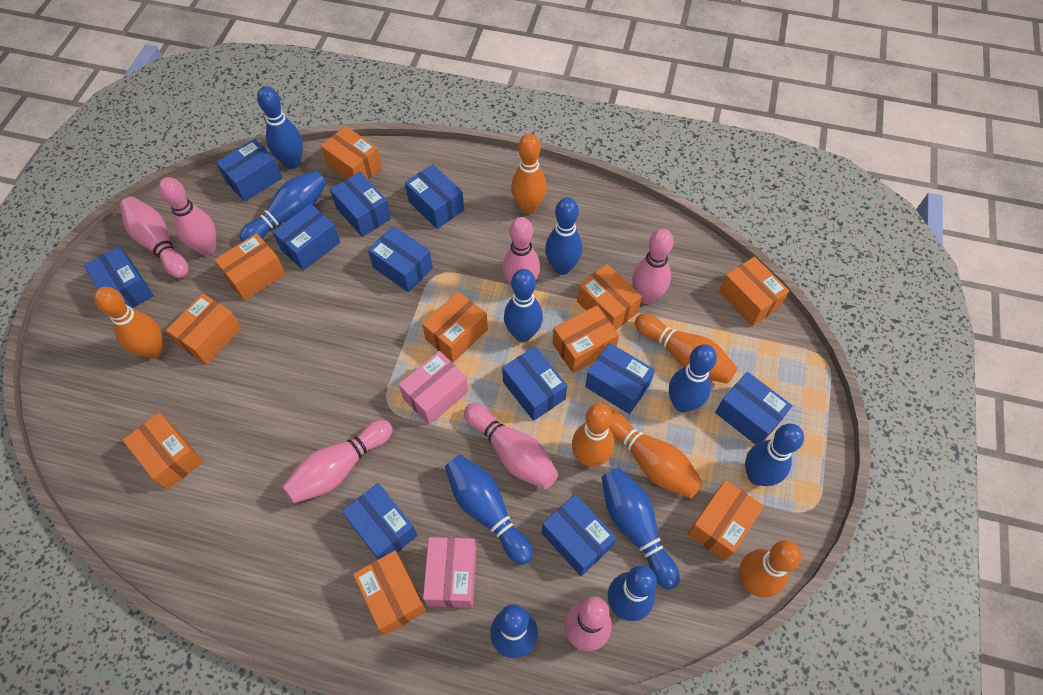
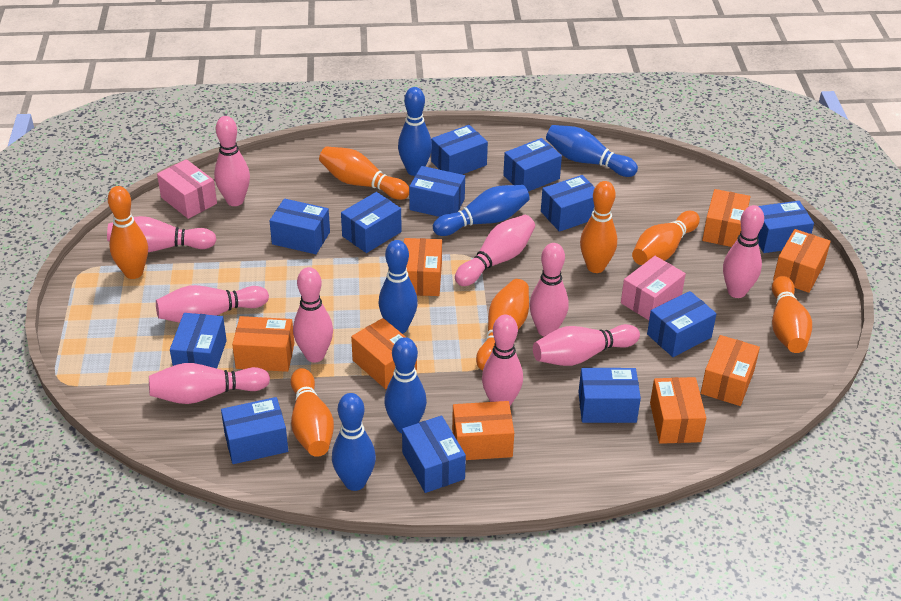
blue bowling pin: 10 -> 6
blue box: 11 -> 12
orange bowling pin: 6 -> 7
orange box: 10 -> 8
pink bowling pin: 7 -> 10

